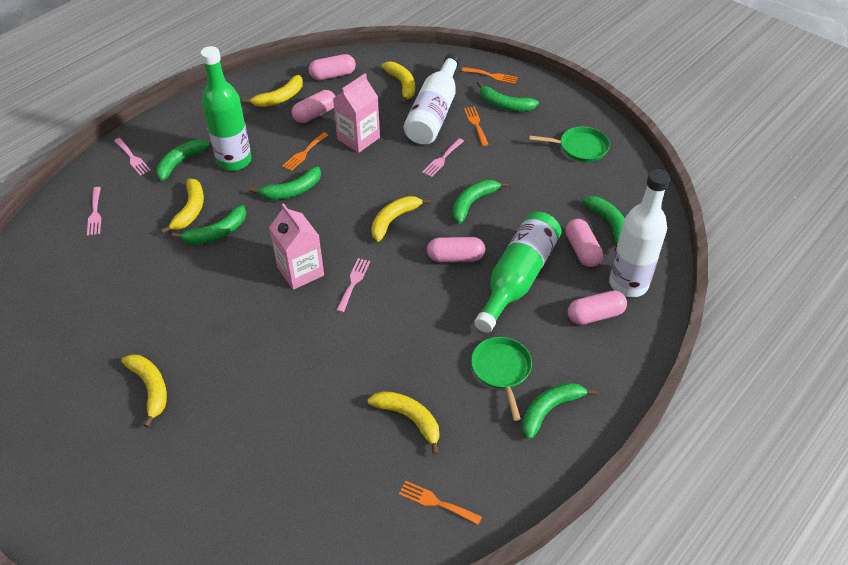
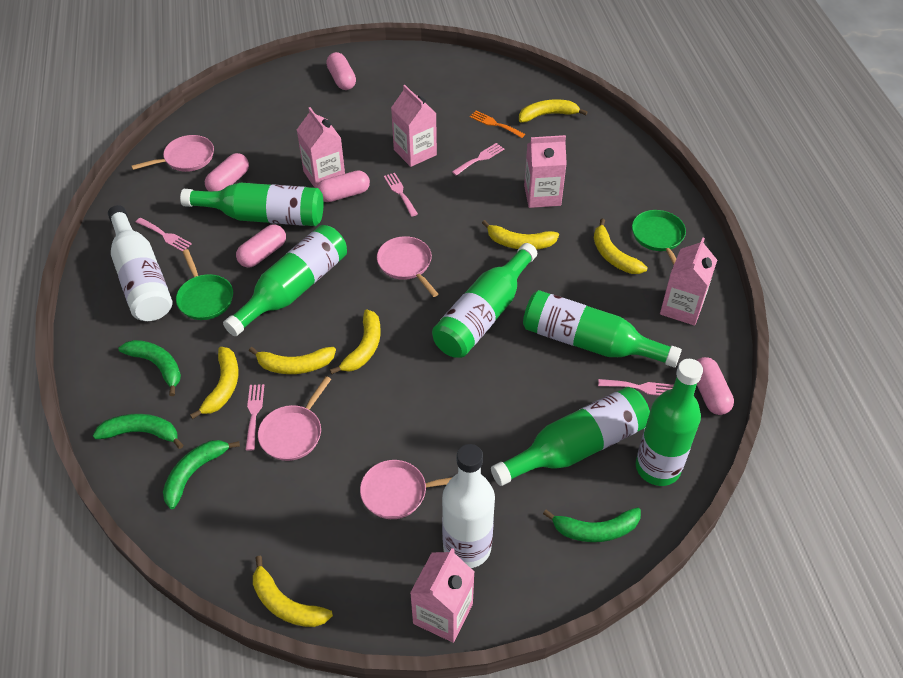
green banana: 7 -> 4
green bottle: 2 -> 6
orange fork: 4 -> 1
pink carton: 2 -> 5
pink fork: 4 -> 5
pink pan: 0 -> 4
yellow banana: 6 -> 7

